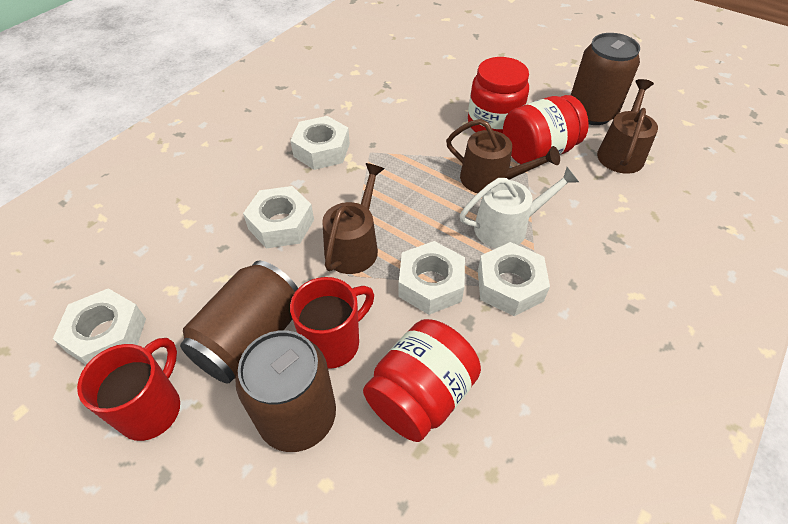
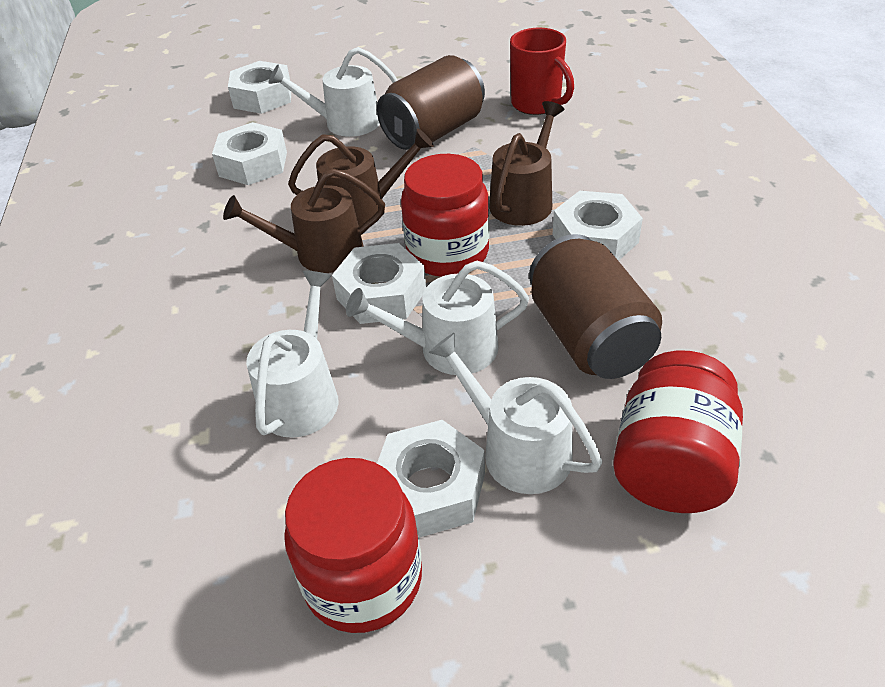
brown can: 3 -> 2
red mug: 2 -> 1
white watering can: 1 -> 4

